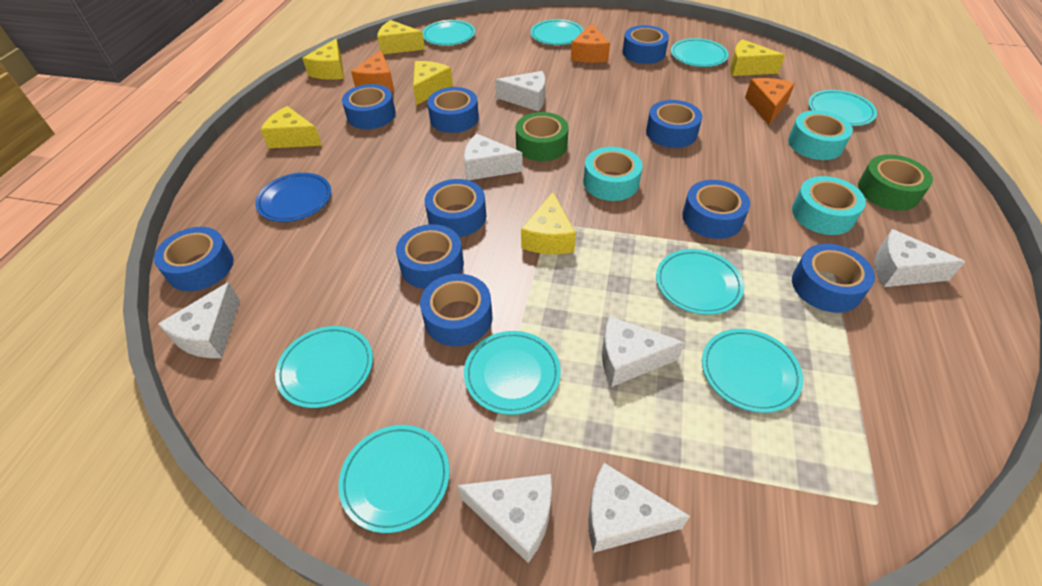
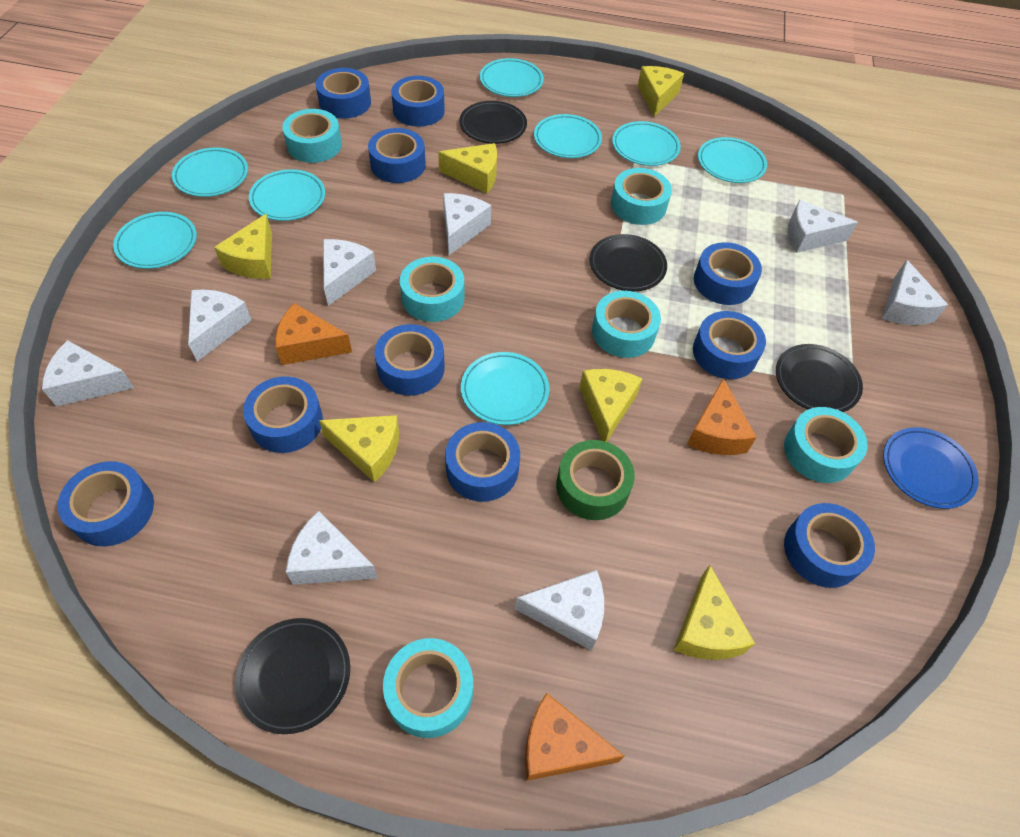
black plate: 0 -> 4
green tape: 2 -> 1
turquoise plate: 9 -> 8
turquoise tape: 3 -> 6
white cheese: 7 -> 8

